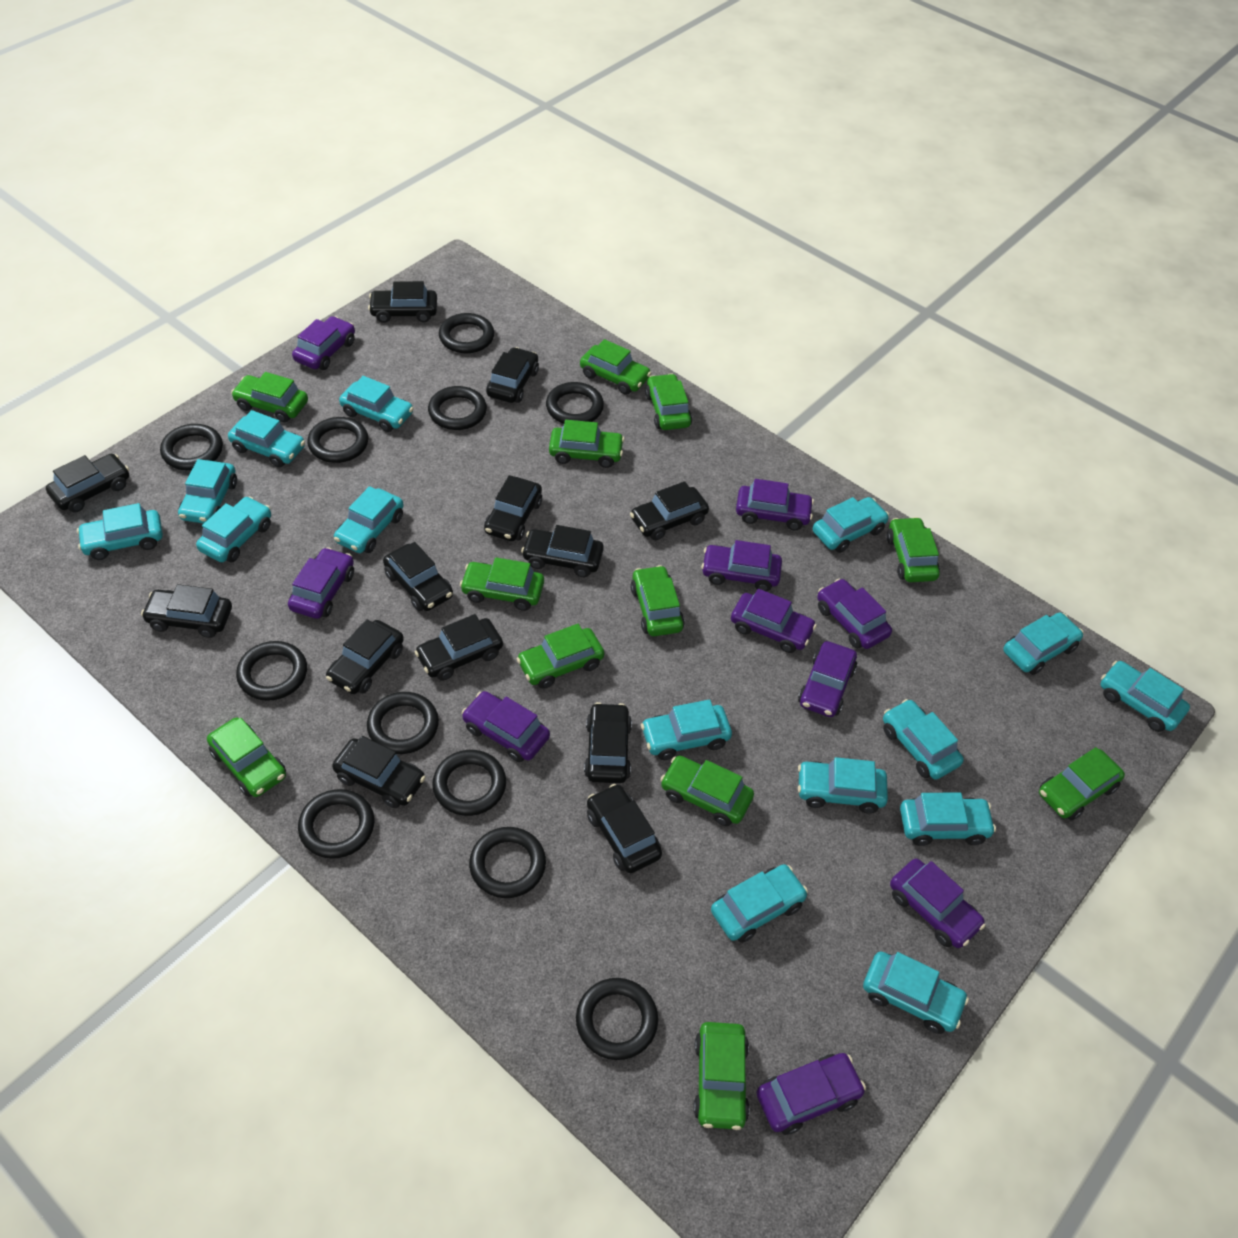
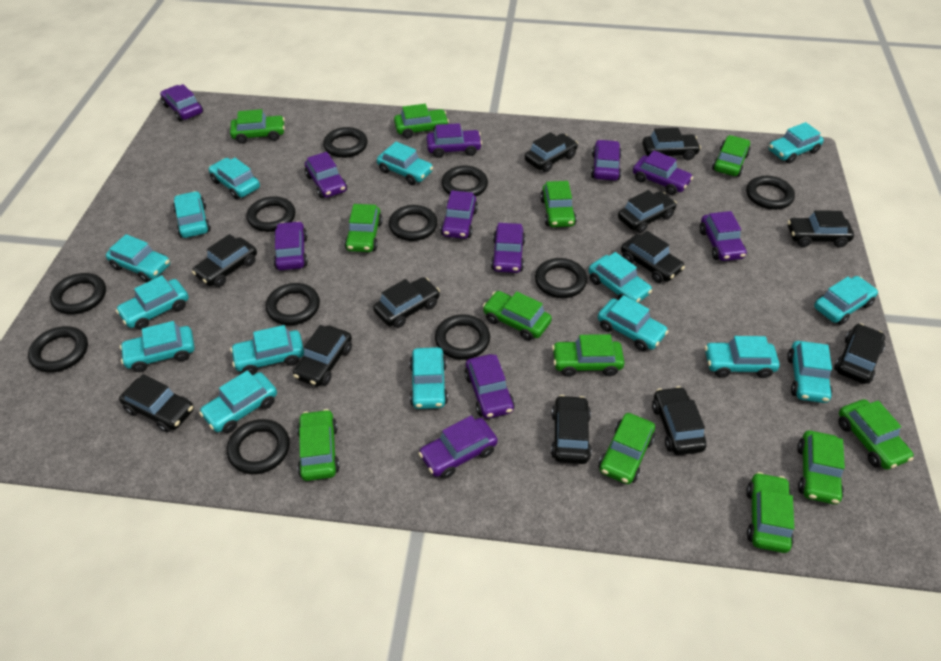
black car: 13 -> 12
purple car: 10 -> 11

